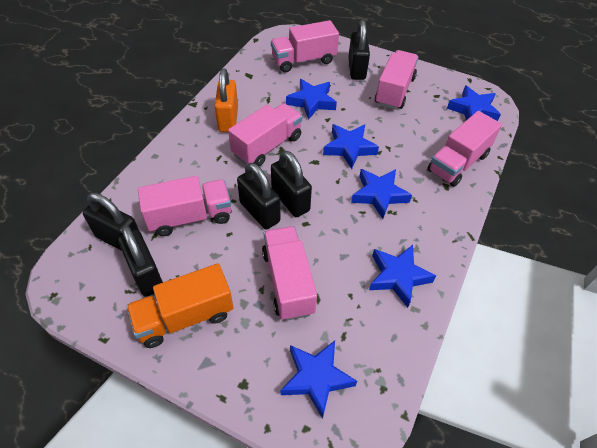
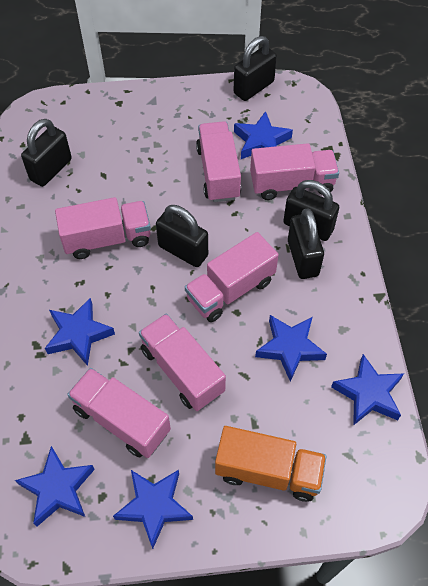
orange padlock: 1 -> 0

